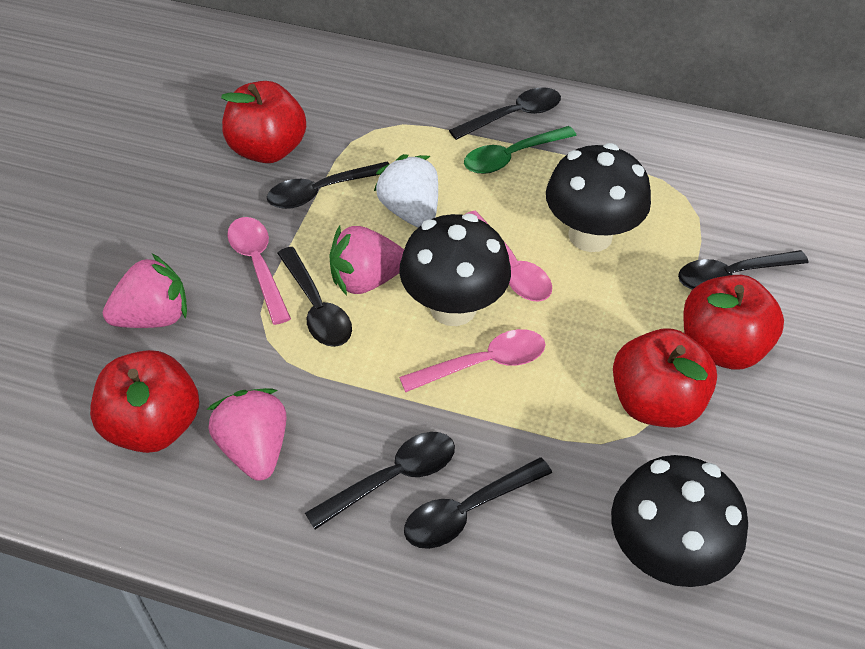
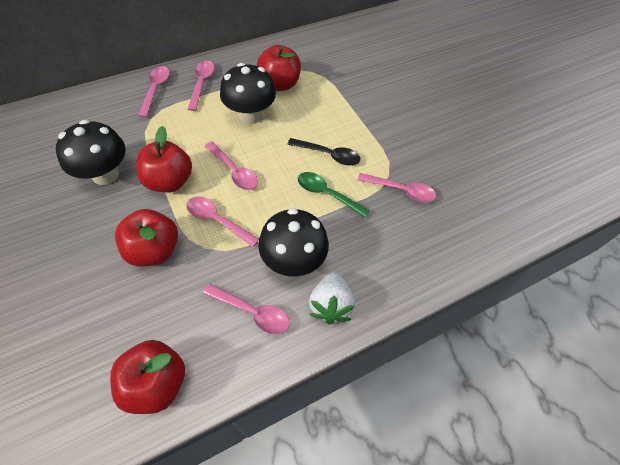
black spoon: 6 -> 1
pink spoon: 3 -> 6
pink strawberry: 3 -> 0

